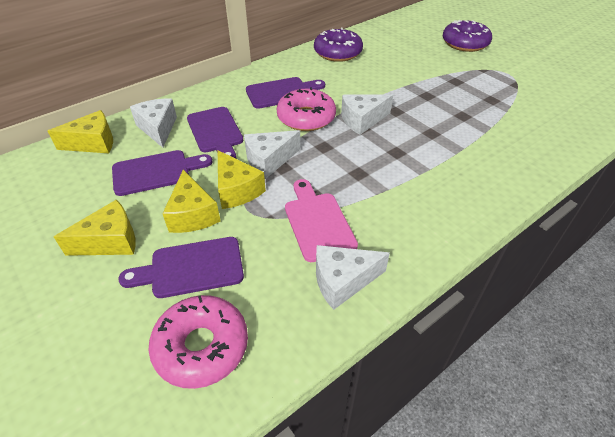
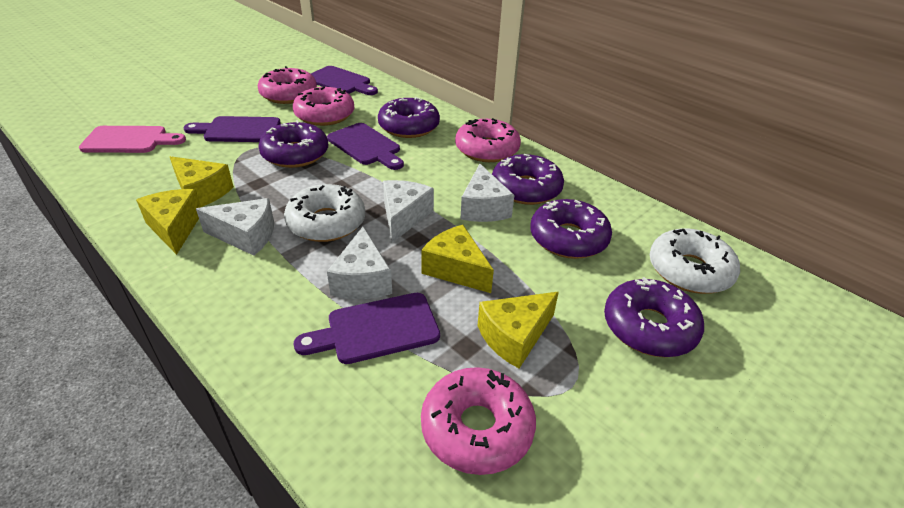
pink donut: 2 -> 4
purple donut: 2 -> 5
white donut: 0 -> 2

